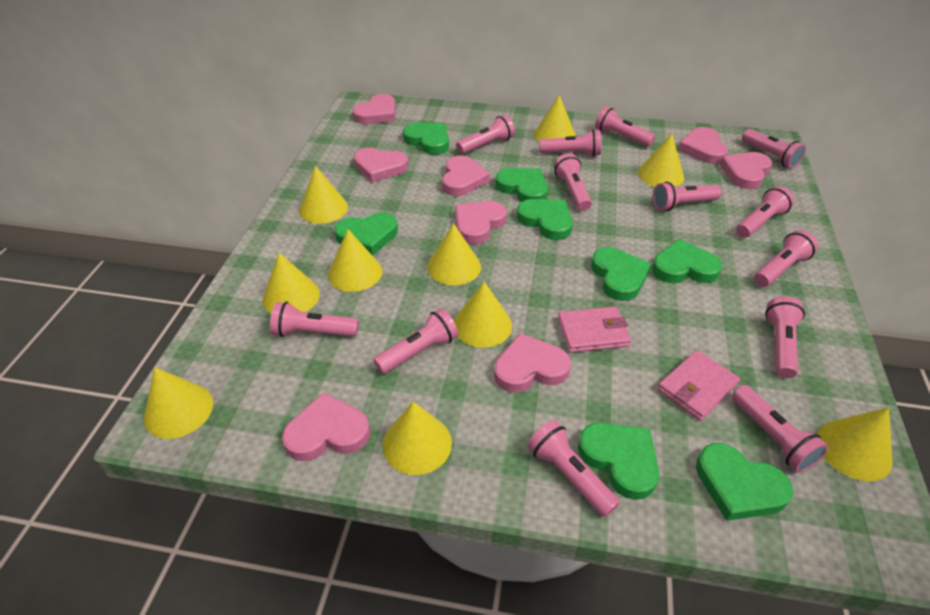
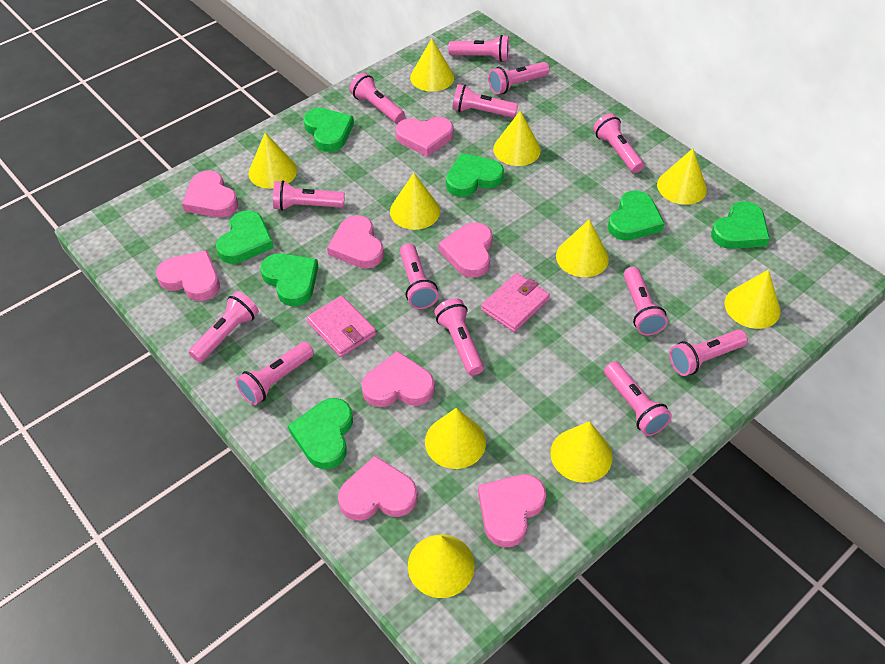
green heart: 8 -> 7

